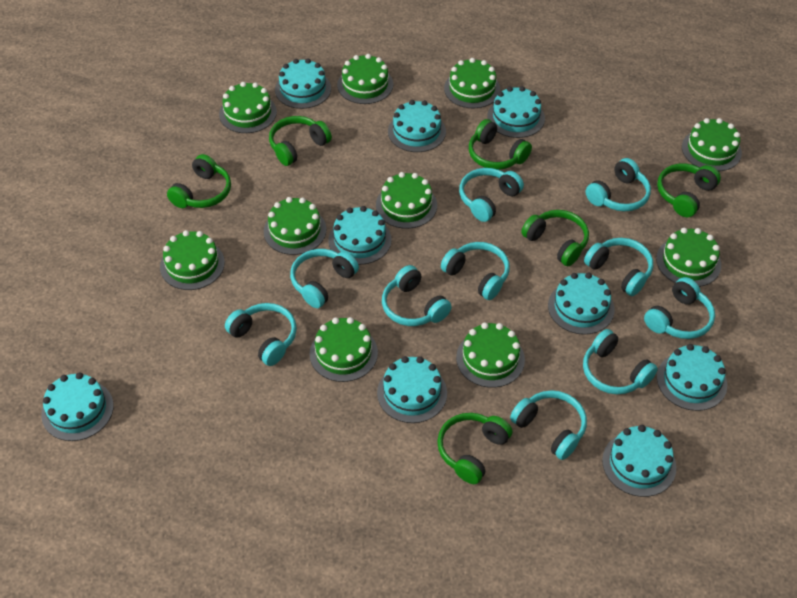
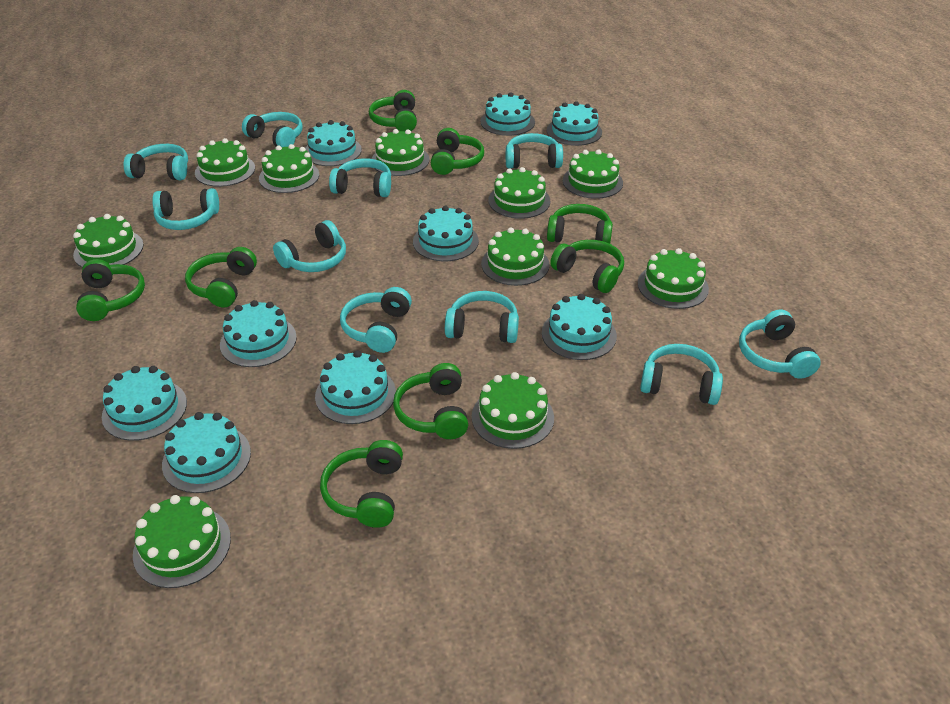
green headphones: 6 -> 8

